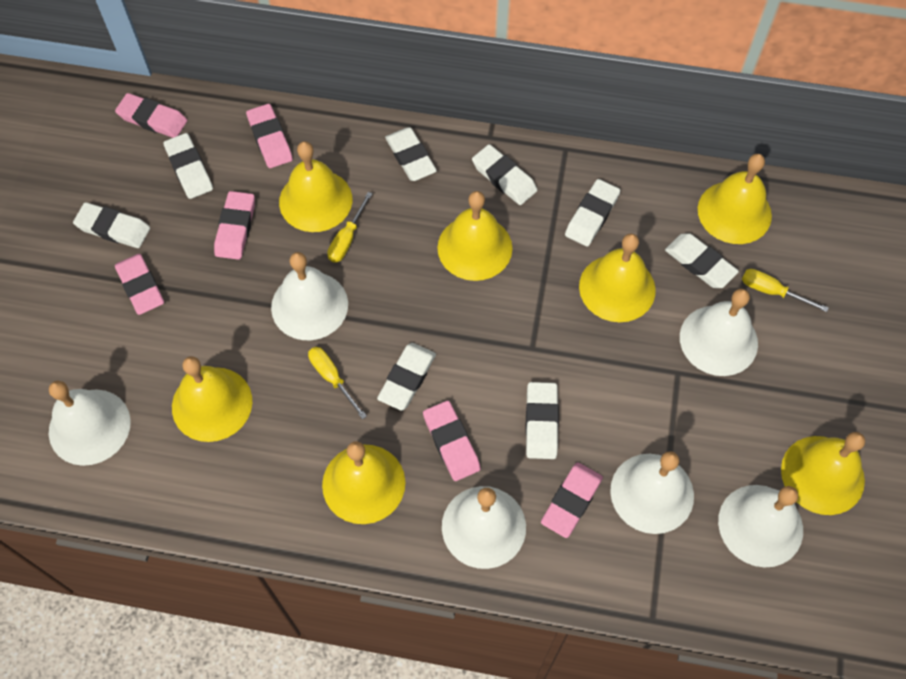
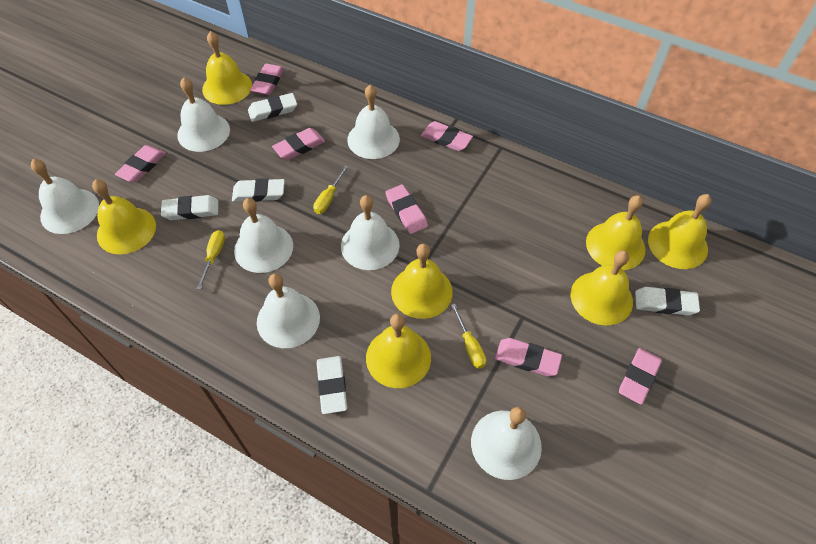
pink eraser: 6 -> 7
white bell: 6 -> 7
white eraser: 8 -> 5

